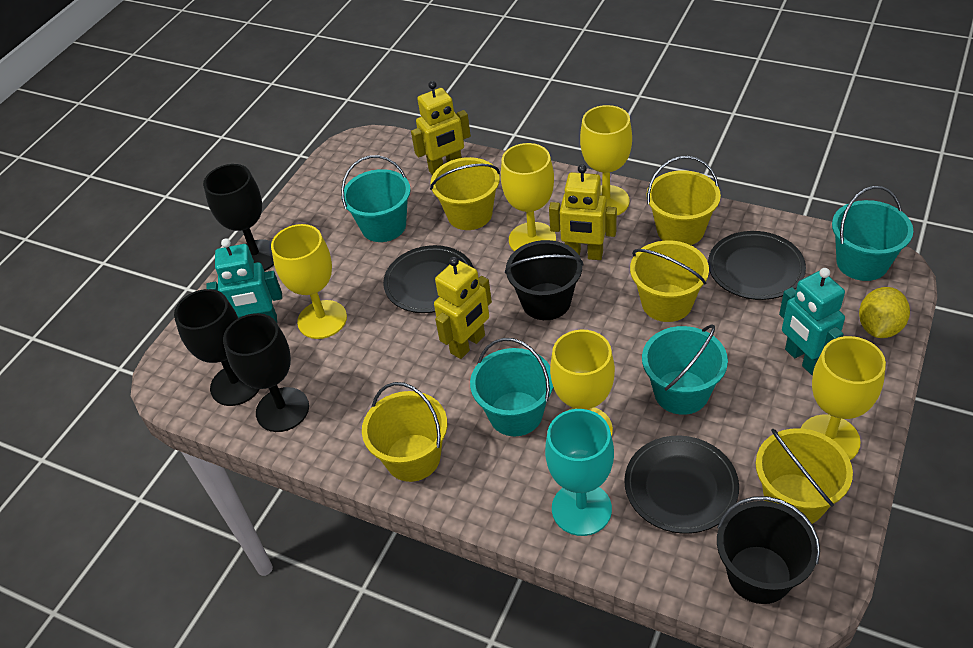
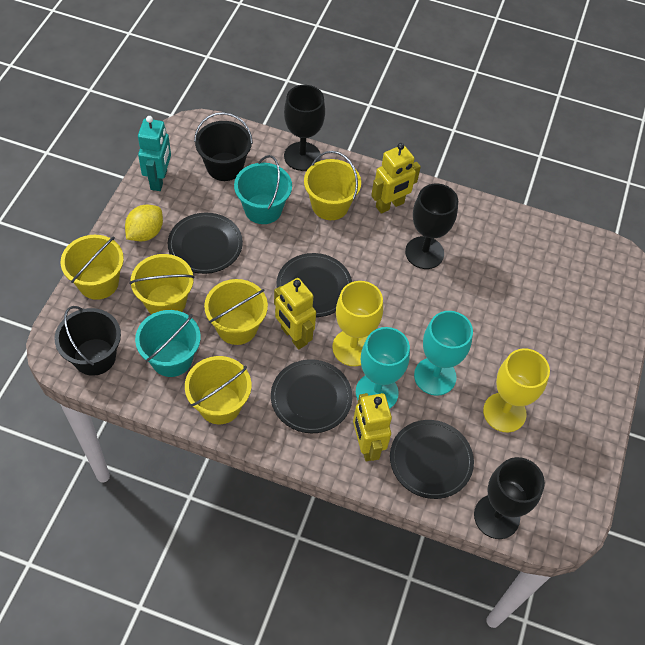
black plate: 3 -> 4
turquoise bucket: 4 -> 2
turquoise goblet: 1 -> 2
turquoise robot: 2 -> 1
yellow goblet: 5 -> 2

